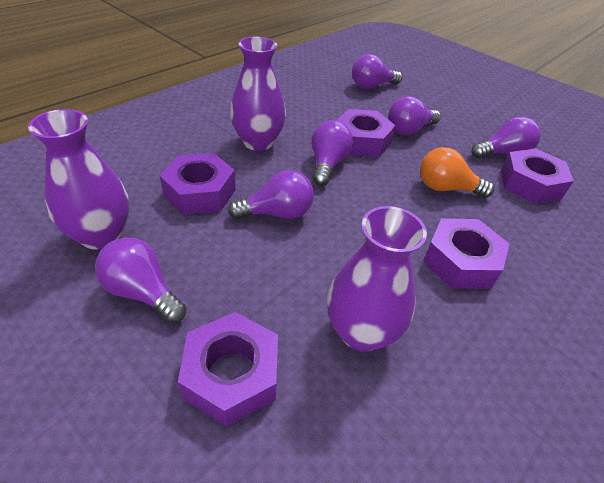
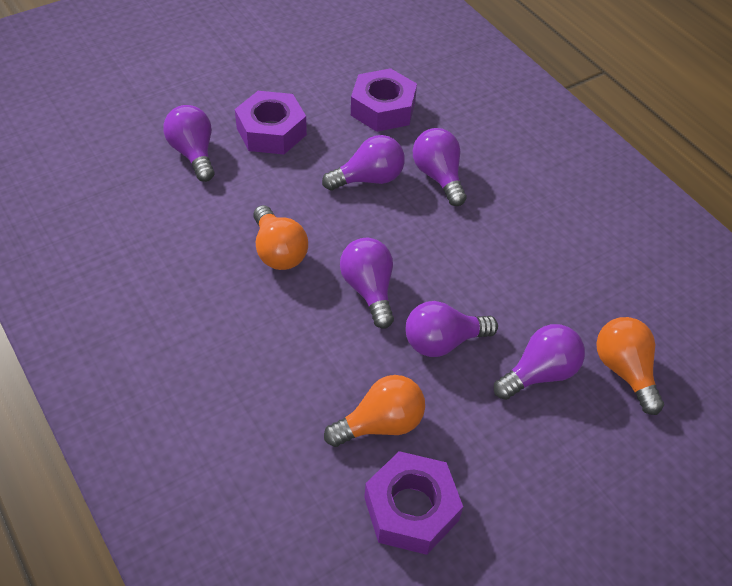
orange light bulb: 1 -> 3
purple nut: 5 -> 3
purple vase: 3 -> 0

